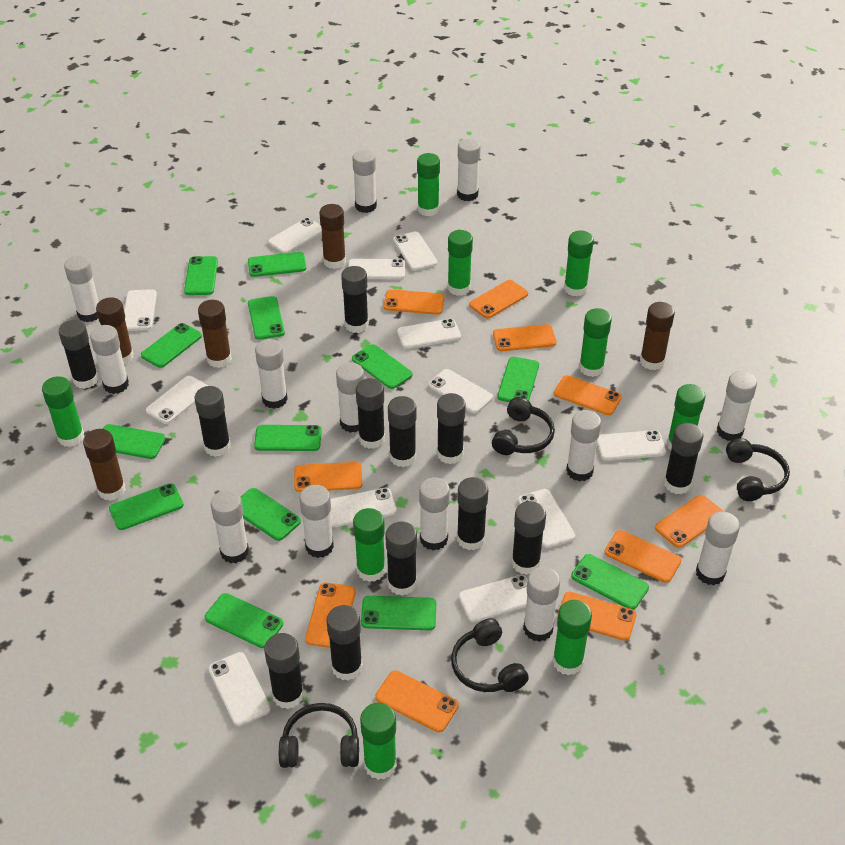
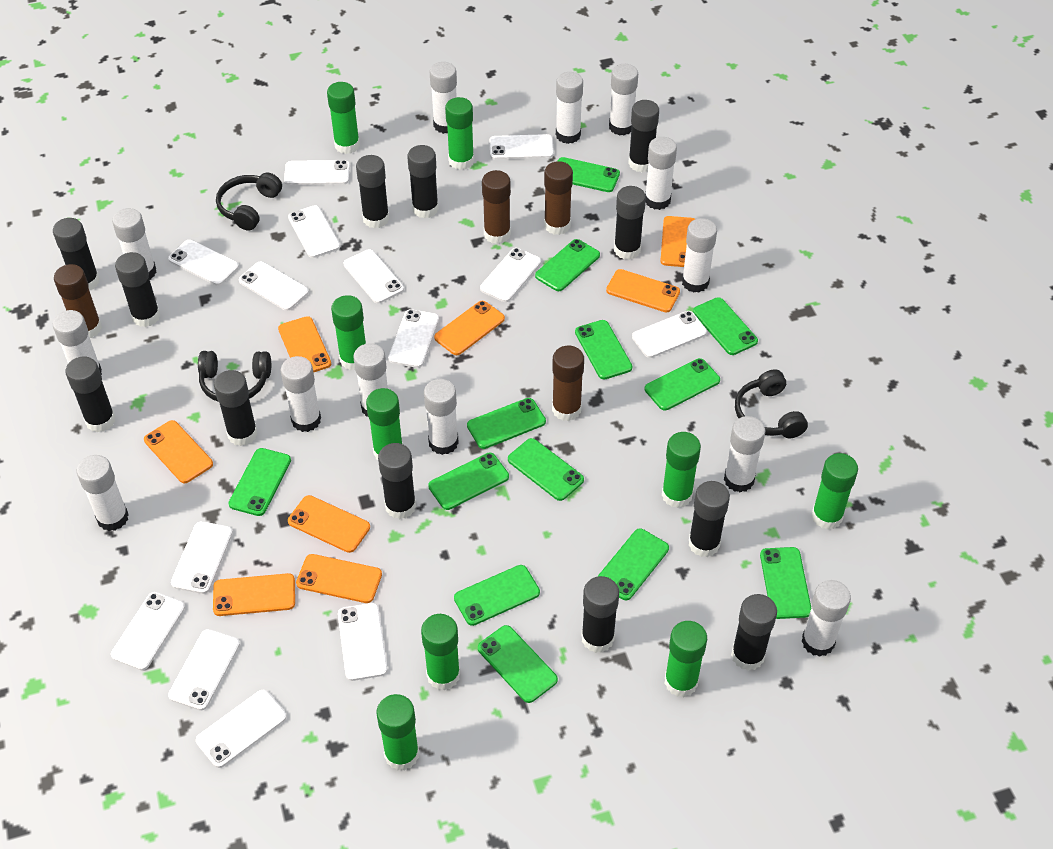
black headphones: 4 -> 3
brown glue stick: 5 -> 4
orange phone: 10 -> 8
white phone: 12 -> 14

